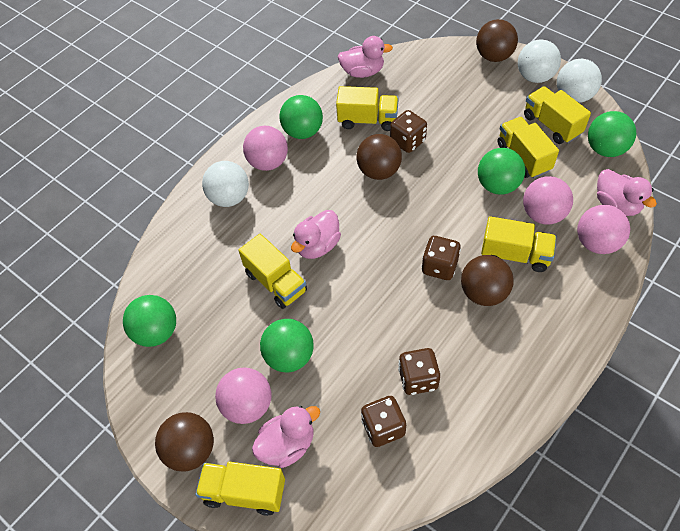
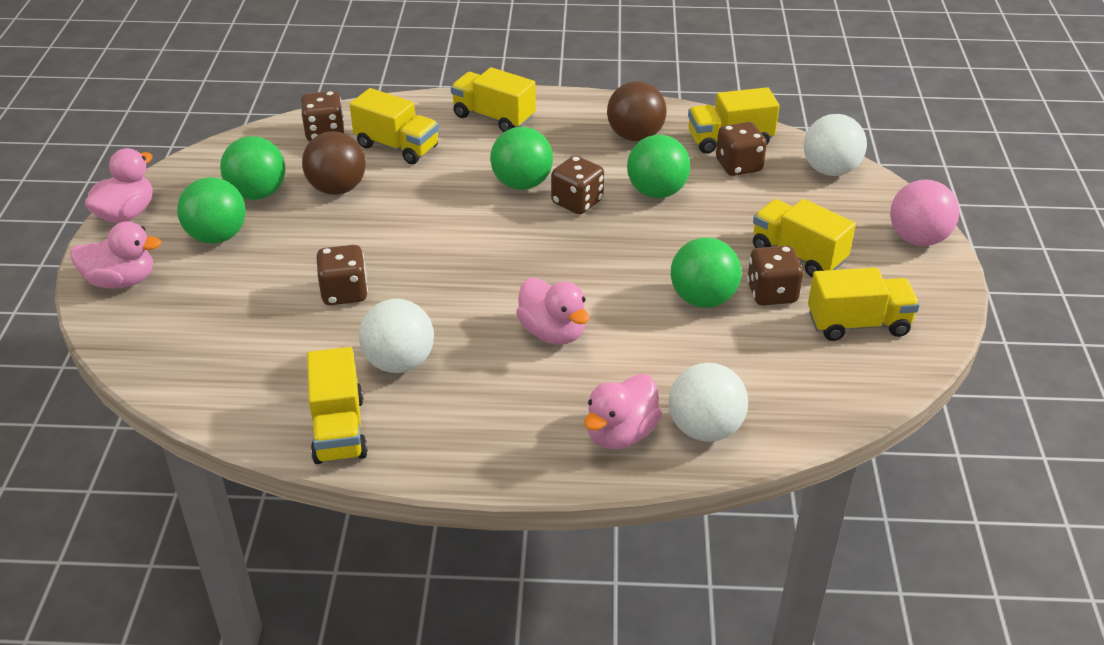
brown ball: 4 -> 2
brown dice: 4 -> 5
pink ball: 4 -> 1

